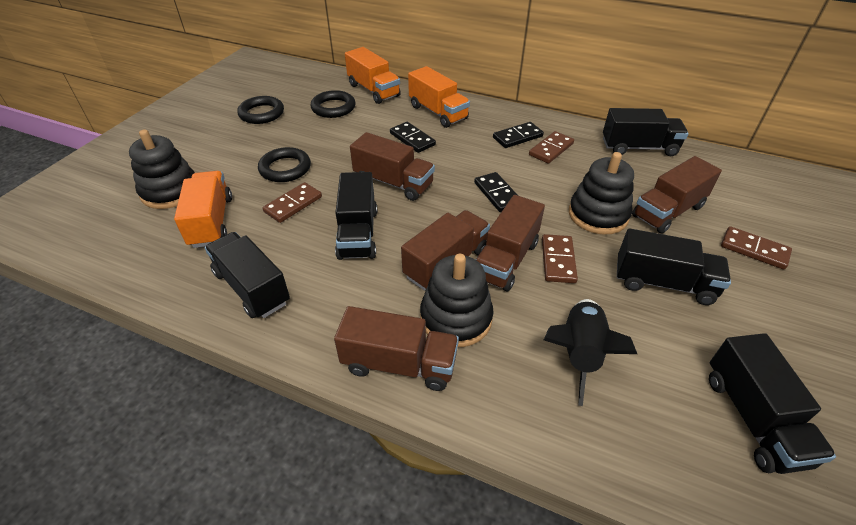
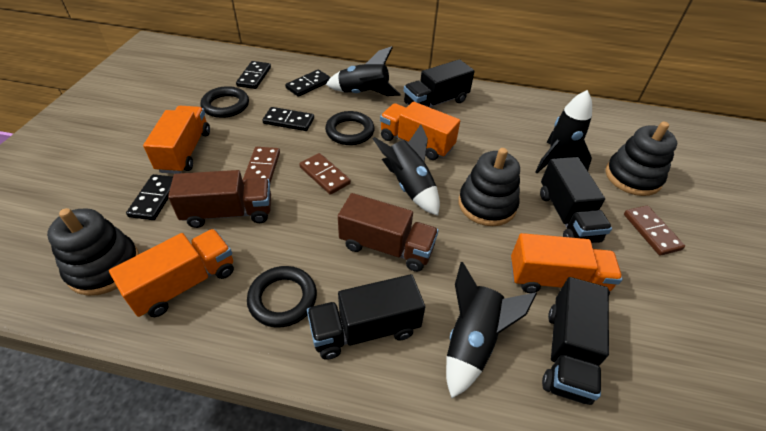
black domino: 3 -> 4
black rocket: 1 -> 4
black truck: 5 -> 4
brown domino: 4 -> 3
brown truck: 5 -> 2
orange truck: 3 -> 4

